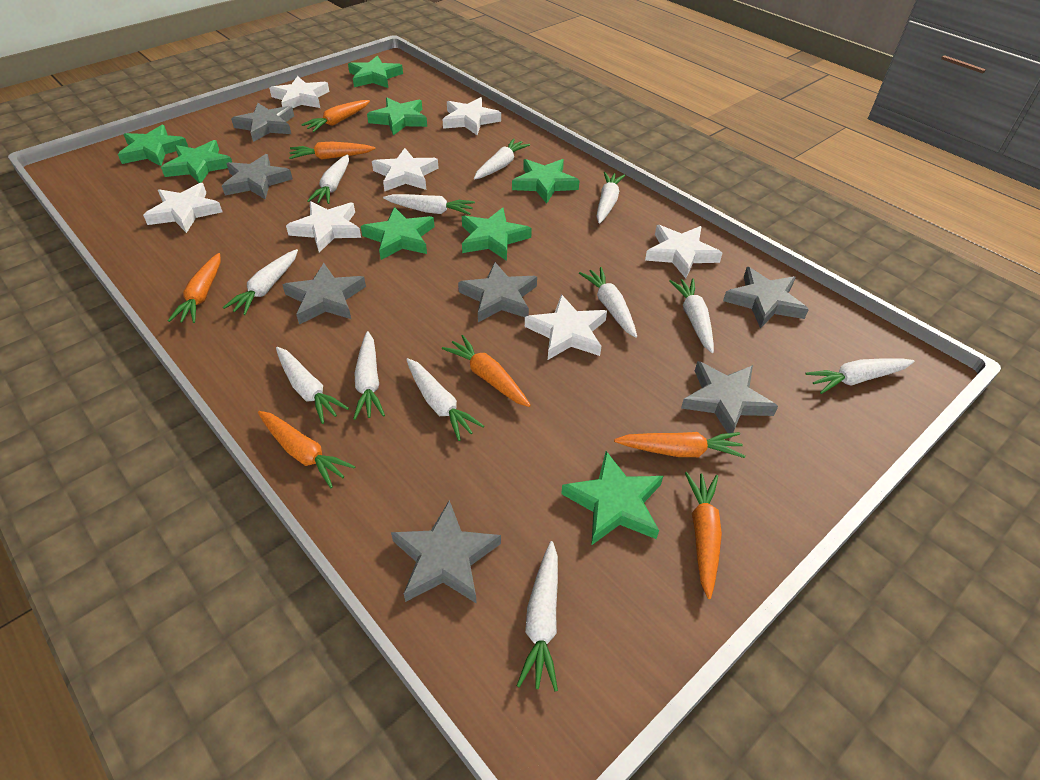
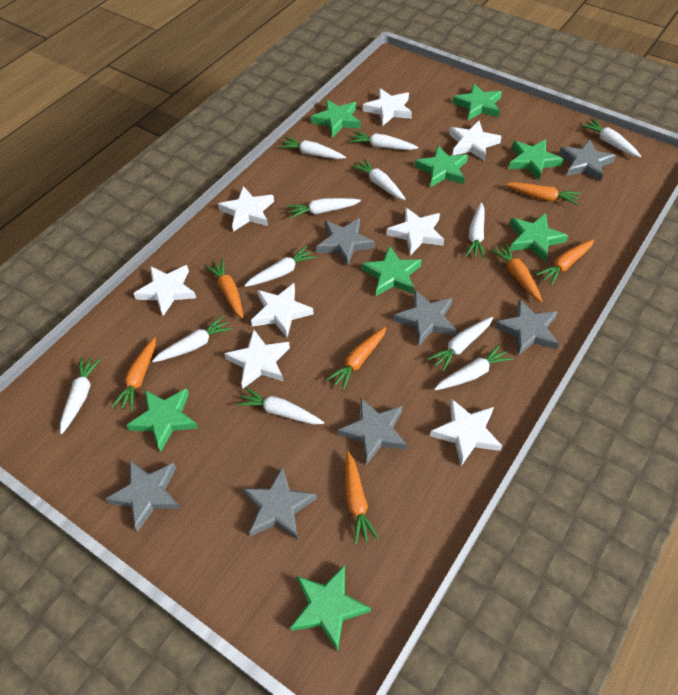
white star: 7 -> 8

